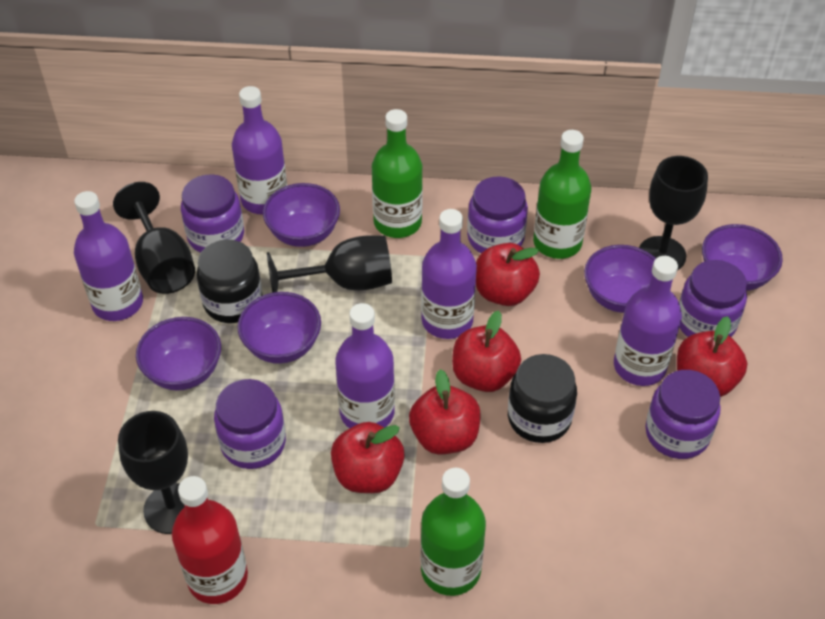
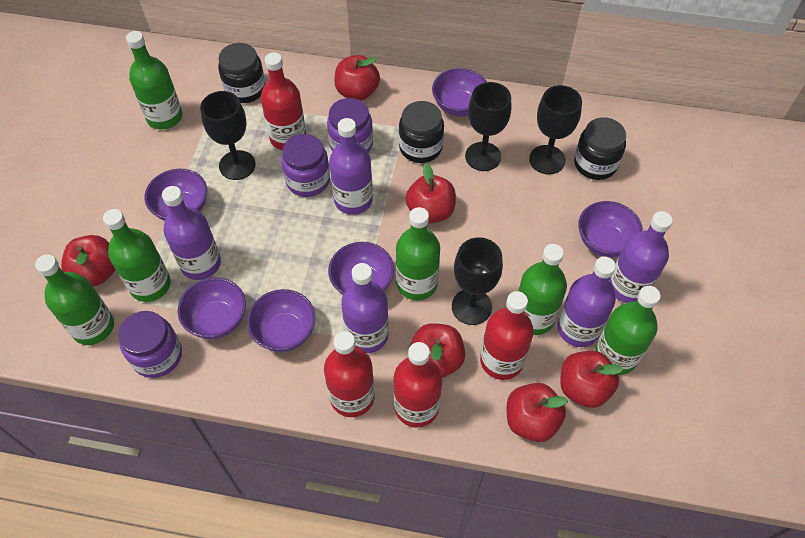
black jar: 2 -> 3
green bottle: 3 -> 6
purple bowl: 5 -> 6
purple jar: 5 -> 3
red apple: 5 -> 6
red bottle: 1 -> 4

